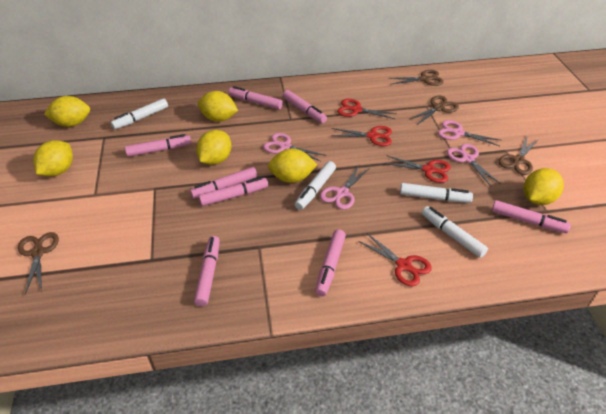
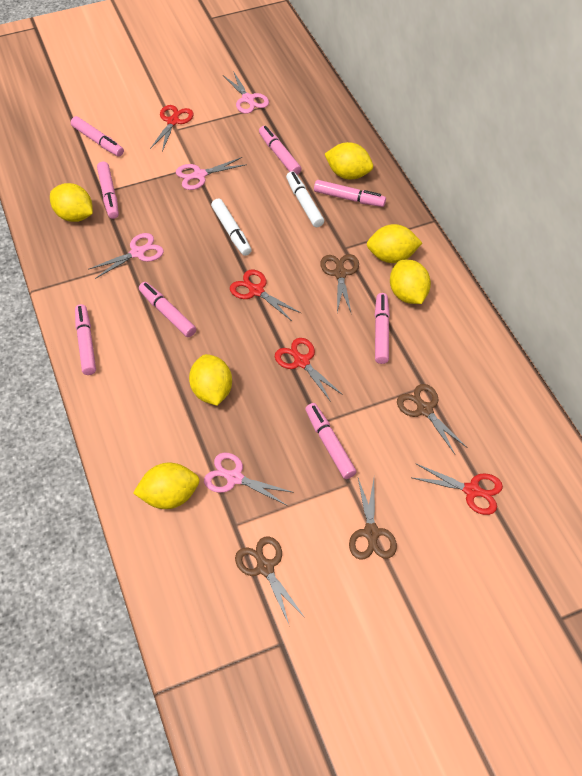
white marker: 4 -> 2

